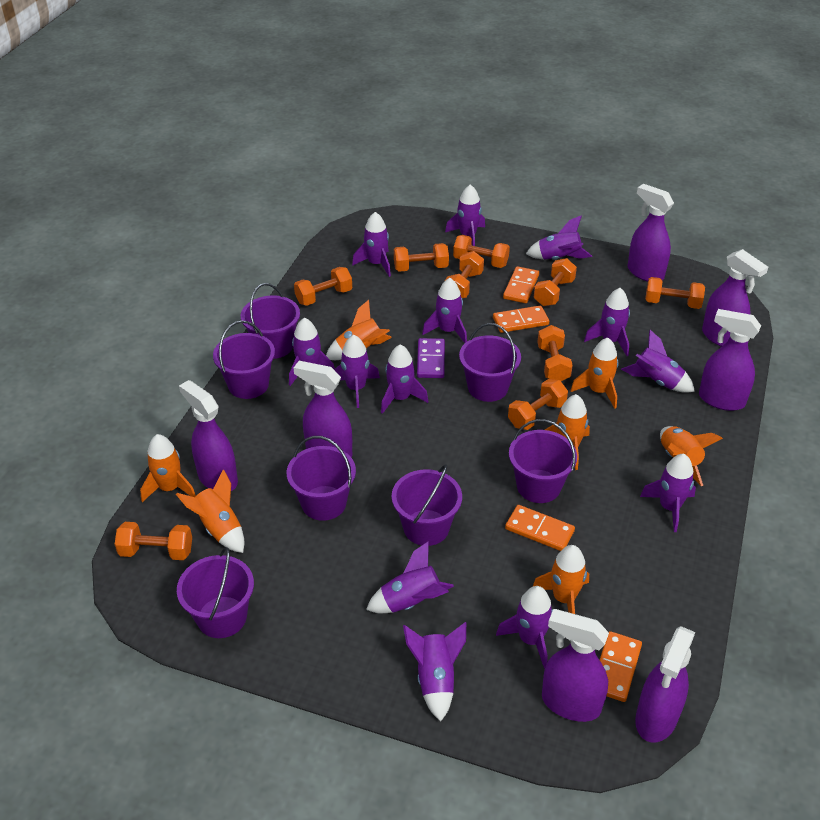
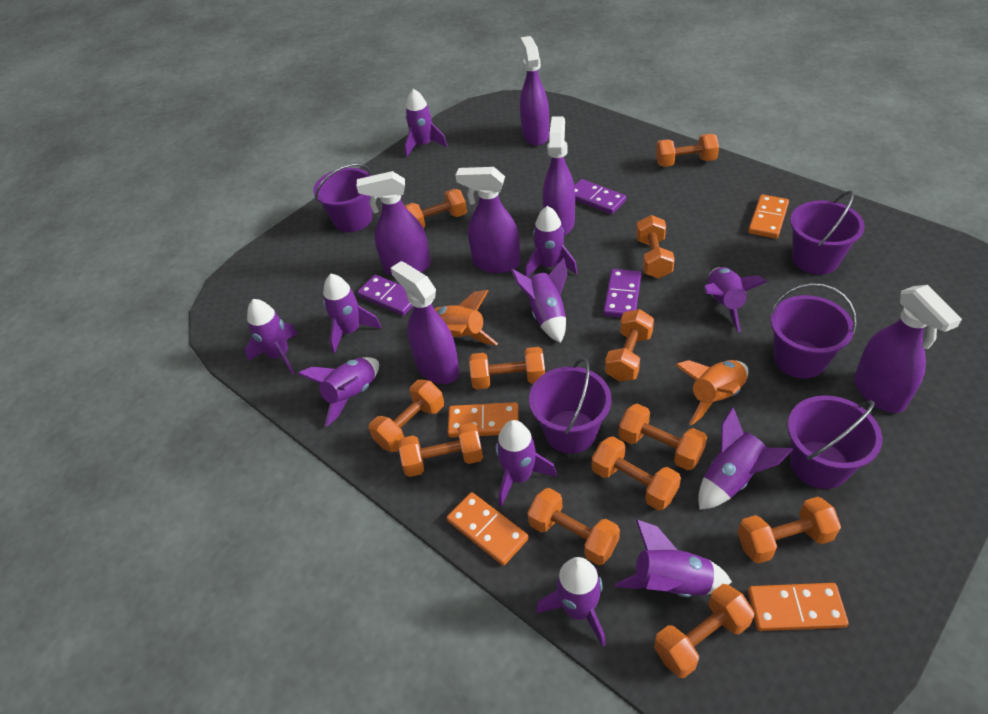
orange dumbbell: 9 -> 12
orange rocket: 7 -> 2
purple bucket: 7 -> 5
purple domino: 1 -> 3
purple rocket: 13 -> 11
purple spray bottle: 7 -> 6

